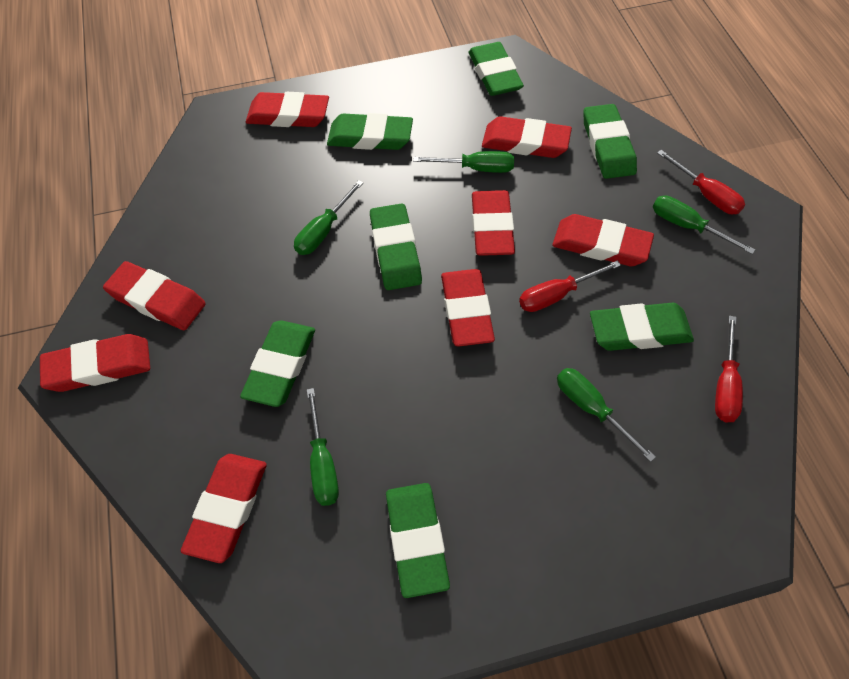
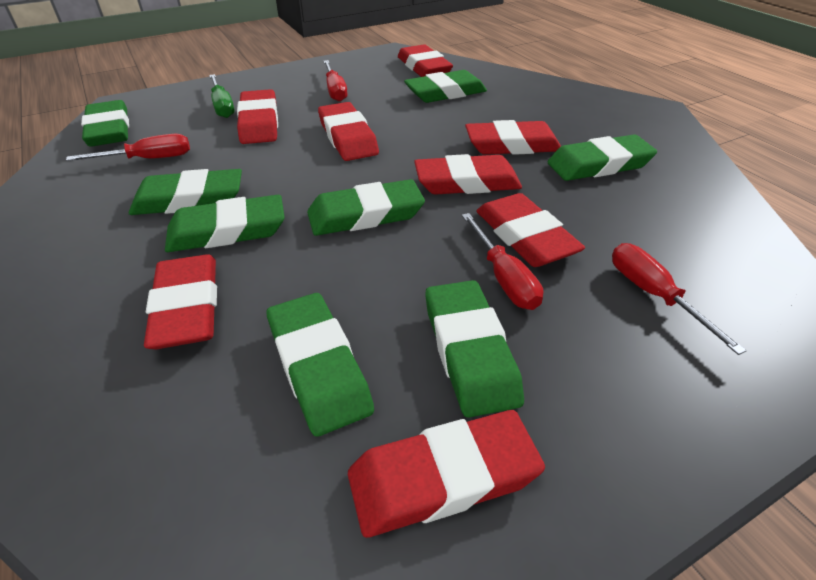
green eraser: 7 -> 8
green screwdriver: 5 -> 1
red screwdriver: 3 -> 4

